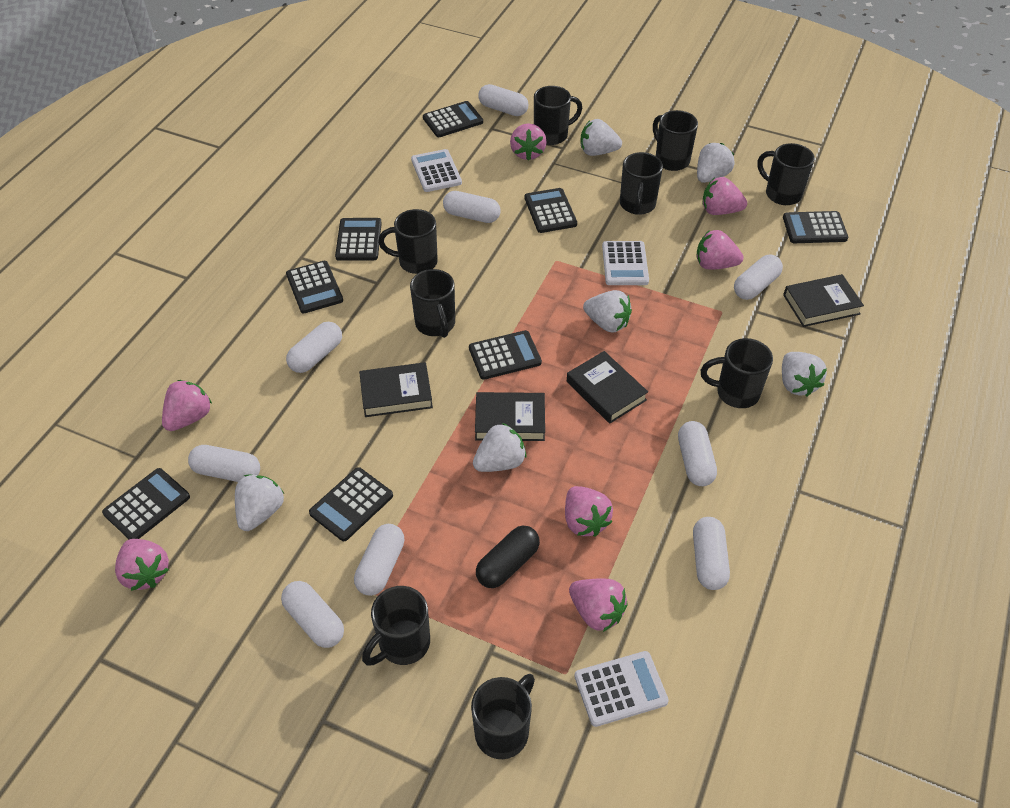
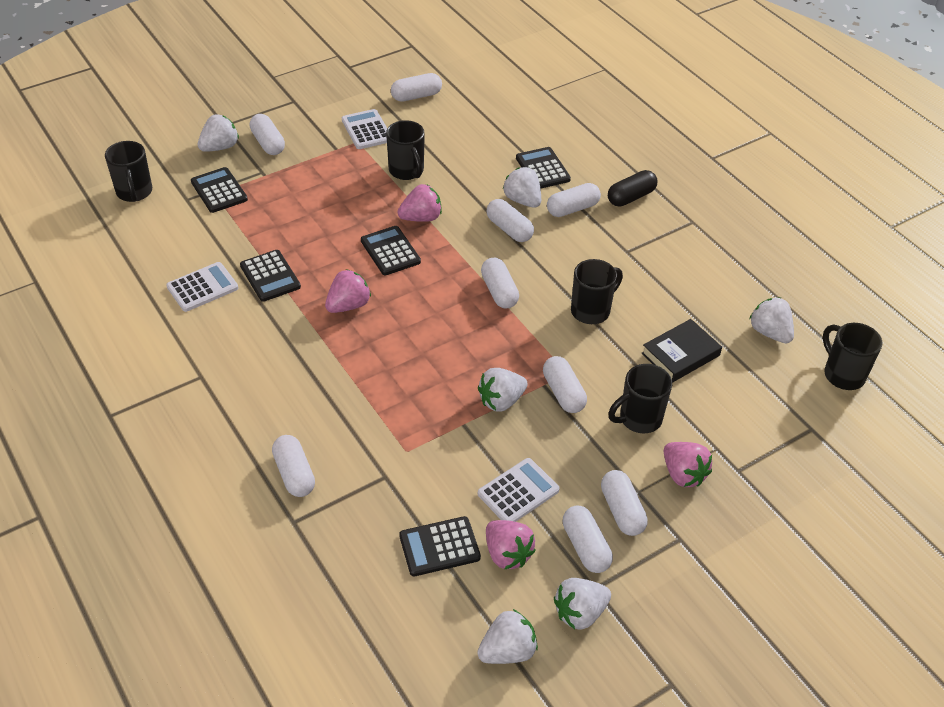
black book: 4 -> 1
black calculator: 8 -> 5
black mug: 9 -> 5
pink strawberry: 7 -> 4

